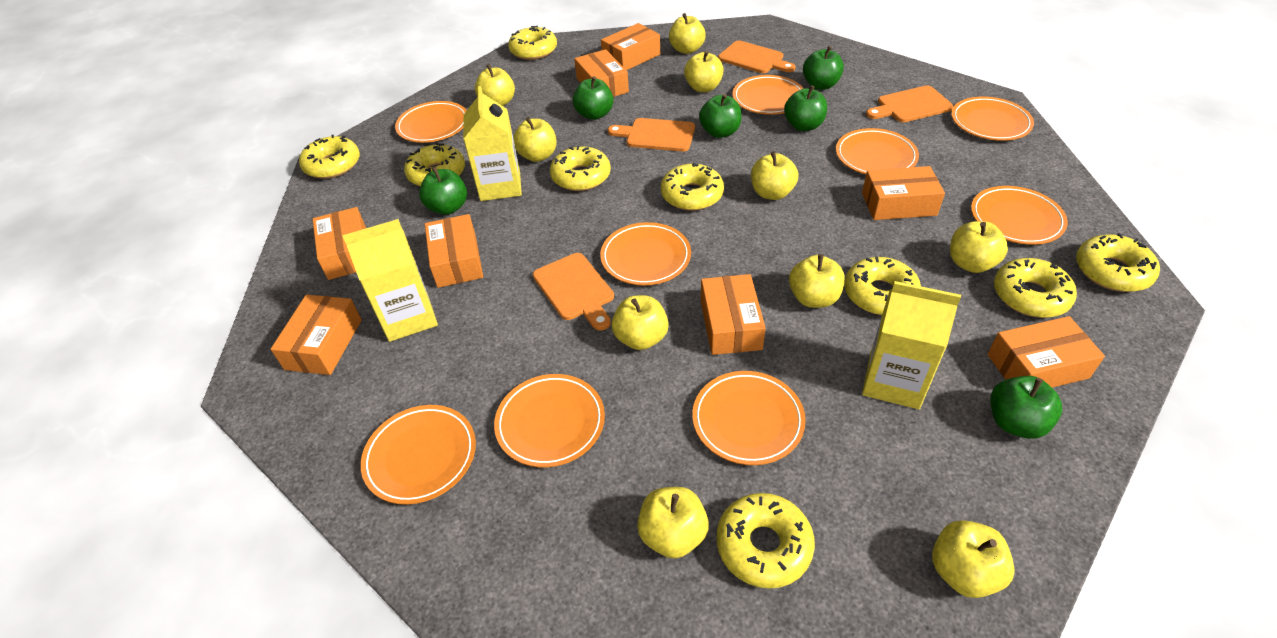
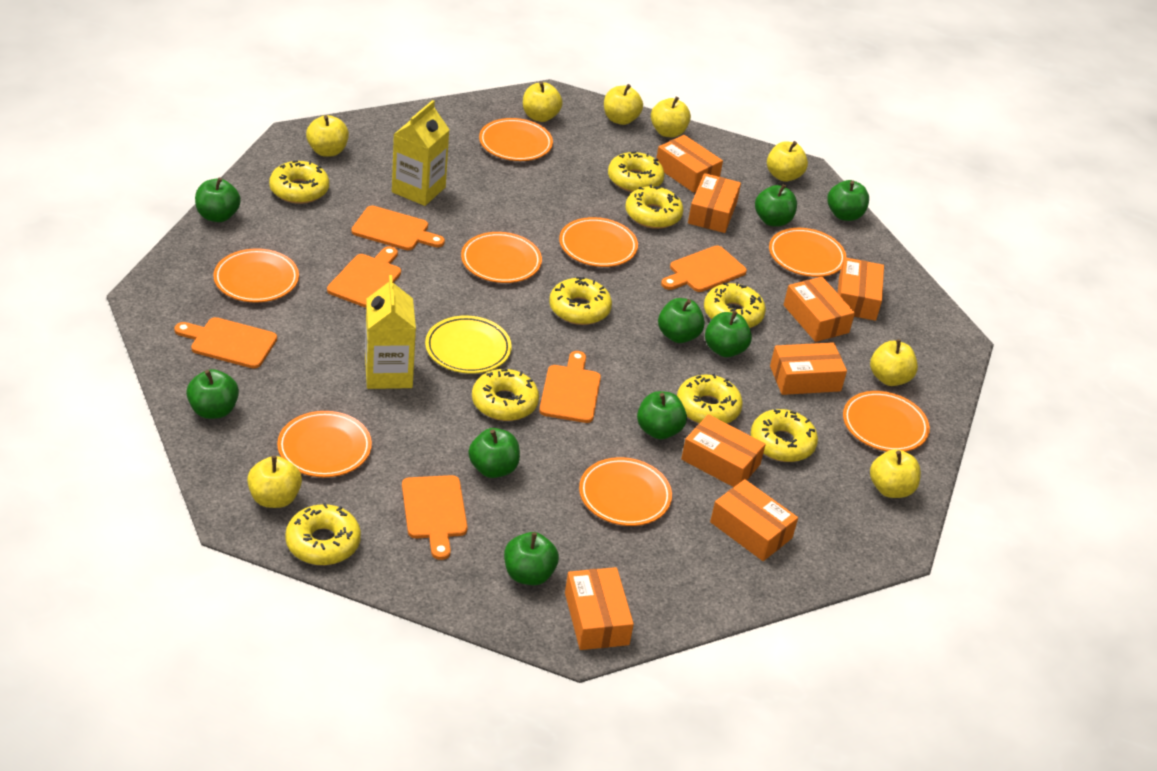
green apple: 6 -> 9
orange cutting board: 4 -> 6
orange plate: 9 -> 8
yellow apple: 10 -> 8
yellow carton: 3 -> 2
yellow plate: 0 -> 1

